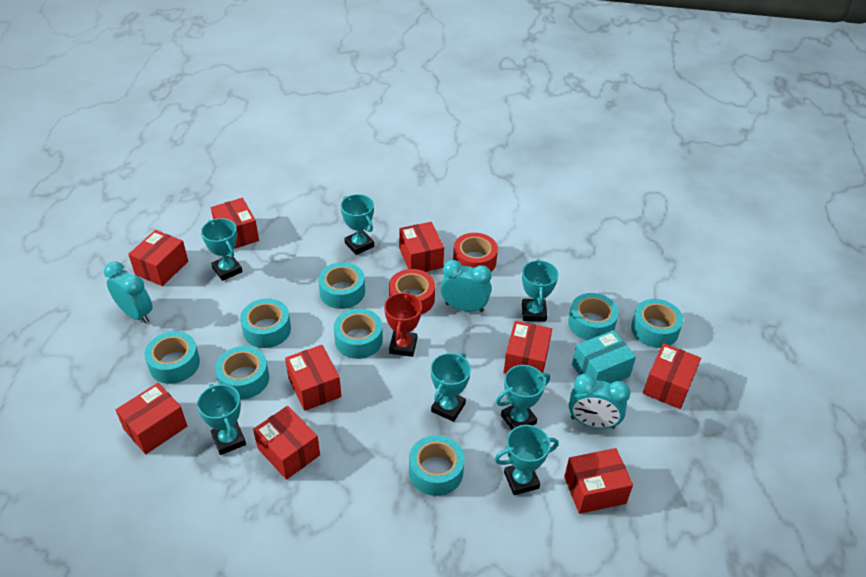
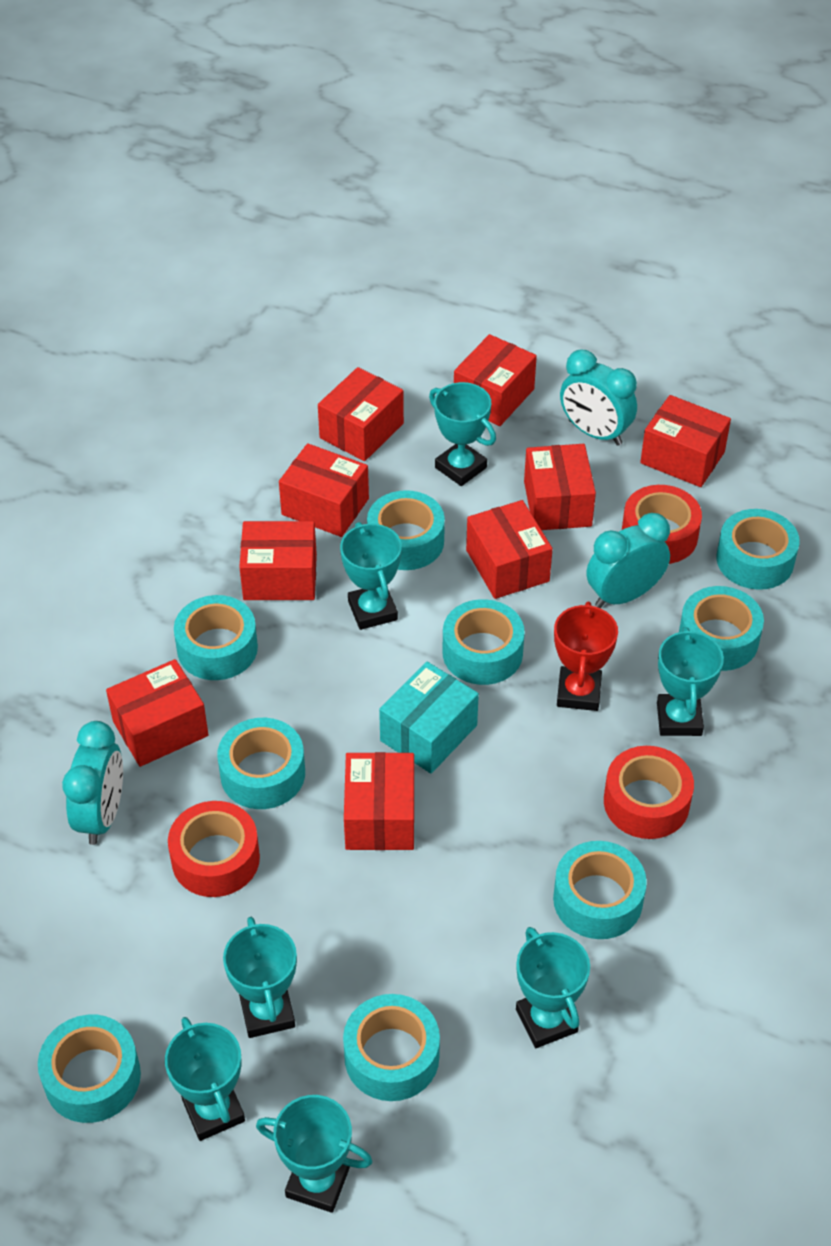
red tape: 2 -> 3
turquoise tape: 8 -> 9

